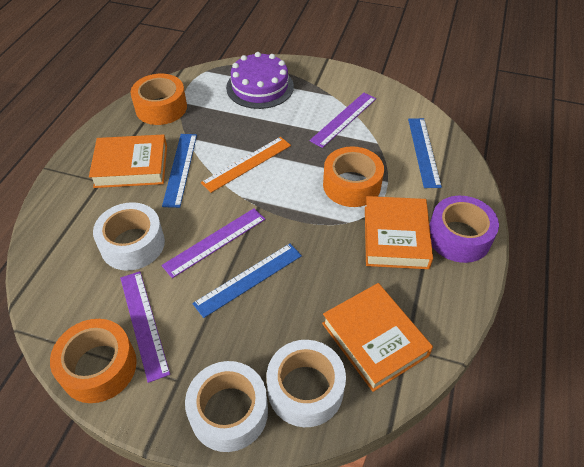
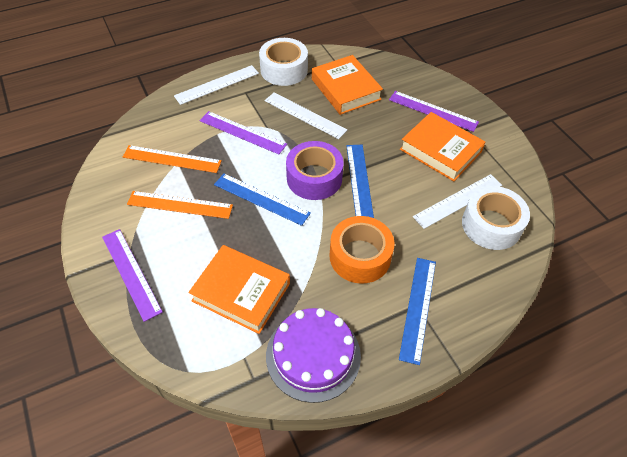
orange ruler: 1 -> 2
orange tape: 3 -> 1
white ruler: 0 -> 3
white tape: 3 -> 2

